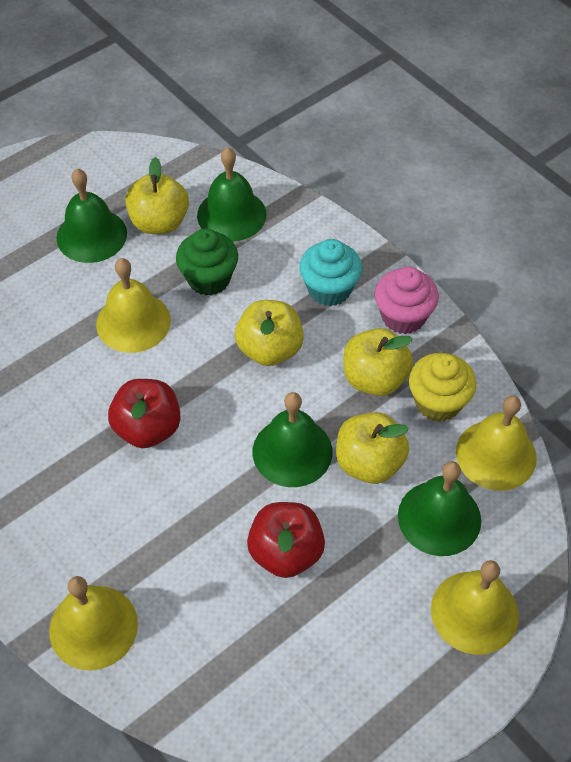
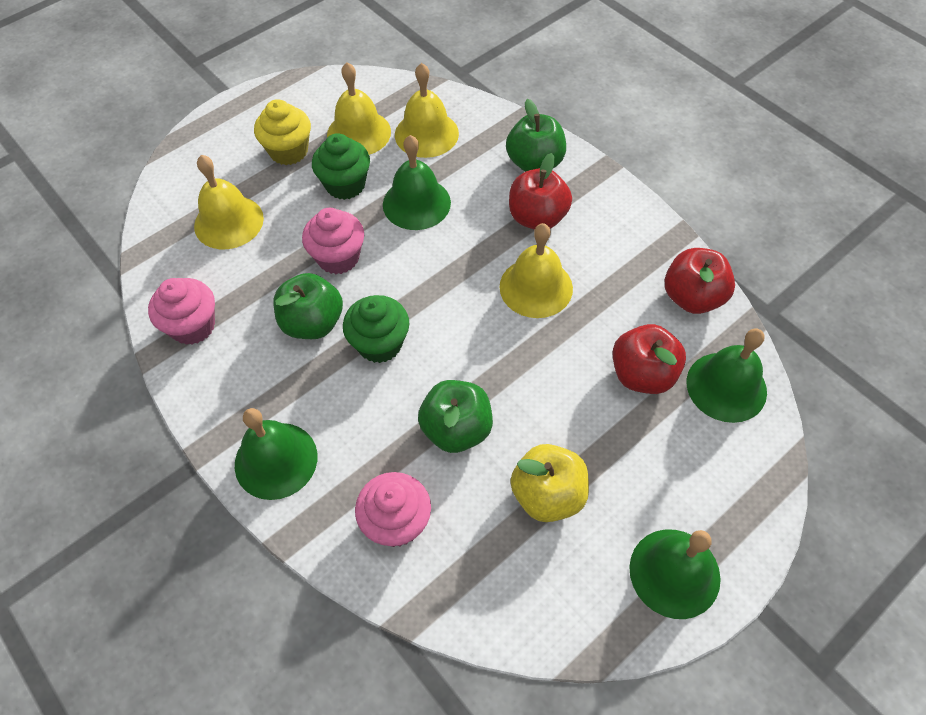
green apple: 0 -> 3
green cupcake: 1 -> 2
pink cupcake: 1 -> 3
red apple: 2 -> 3
turquoise cupcake: 1 -> 0
yellow apple: 4 -> 1

